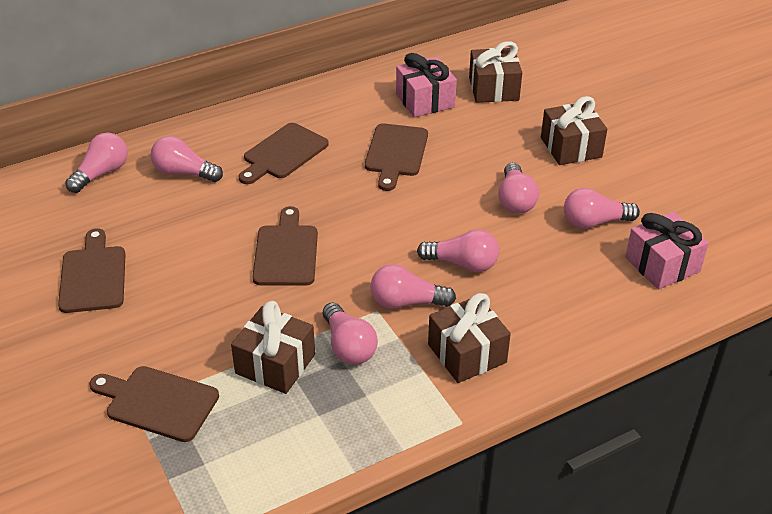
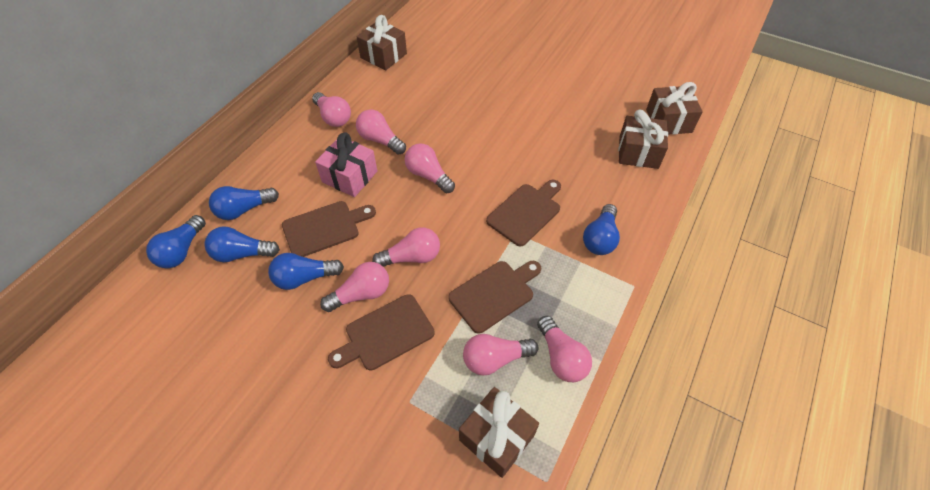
blue light bulb: 0 -> 5
brown cutting board: 5 -> 4
pink gift: 2 -> 1

